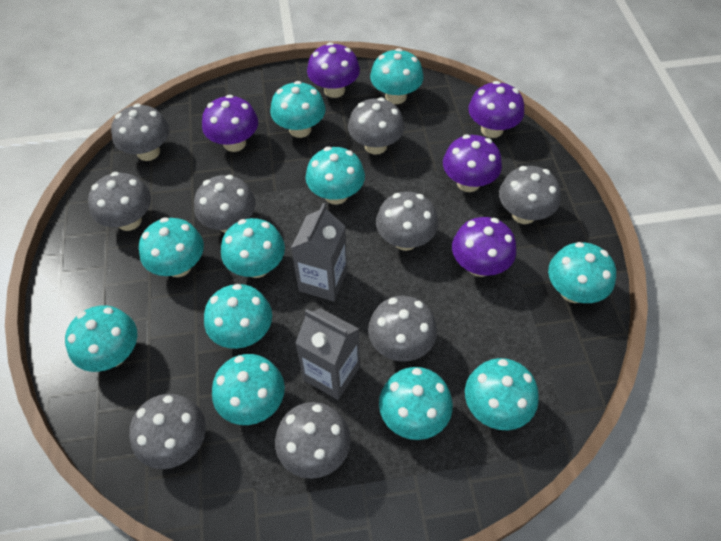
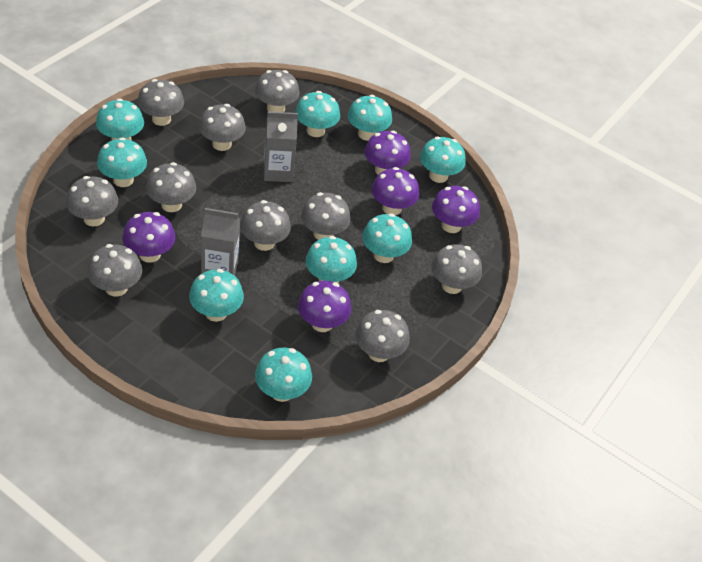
grey mushroom: 9 -> 10
turquoise mushroom: 11 -> 9

